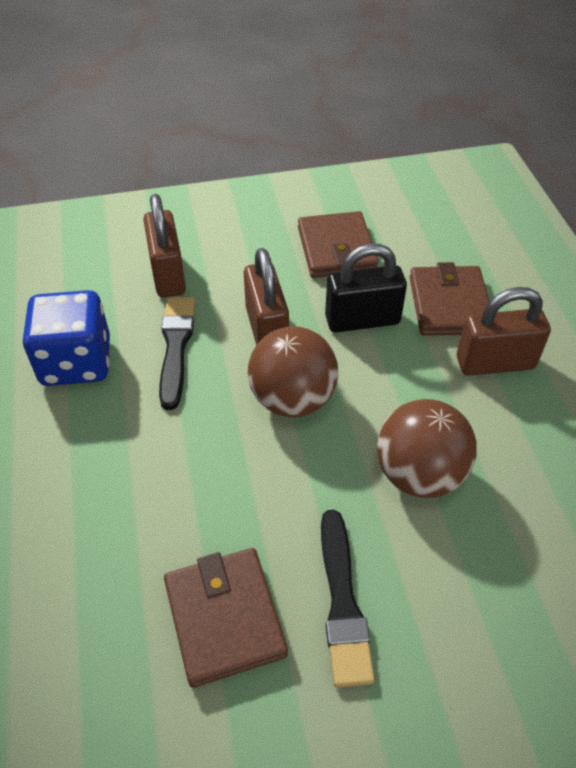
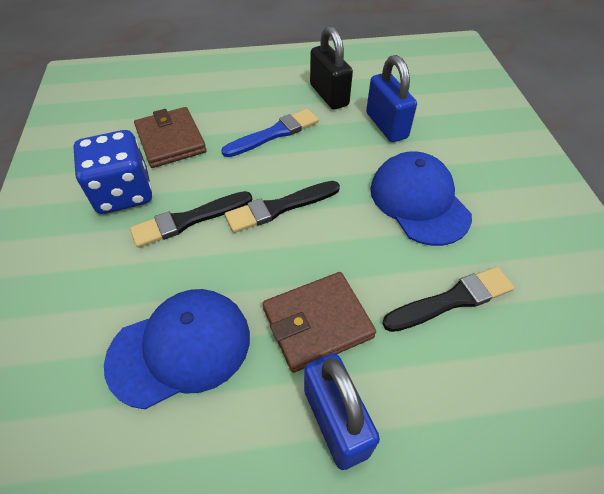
black brush: 2 -> 3
blue brush: 0 -> 1
blue cap: 0 -> 2
blue padlock: 0 -> 2
brown ball: 2 -> 0
brown padlock: 3 -> 0
brown wallet: 3 -> 2

